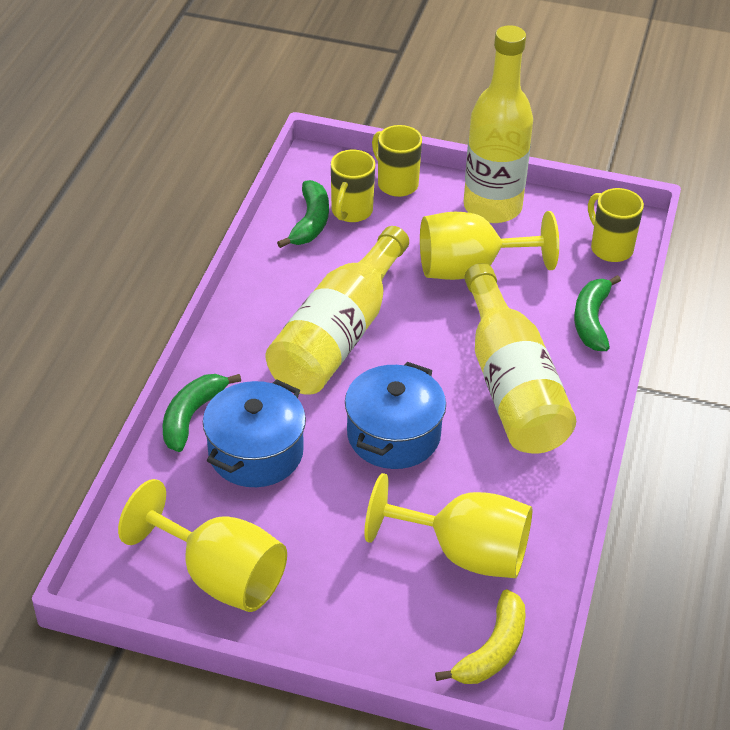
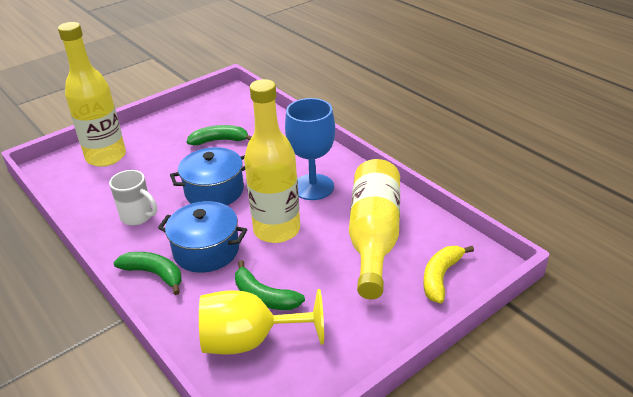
blue goblet: 0 -> 1
white mug: 0 -> 1
yellow goblet: 3 -> 1
yellow mug: 3 -> 0

